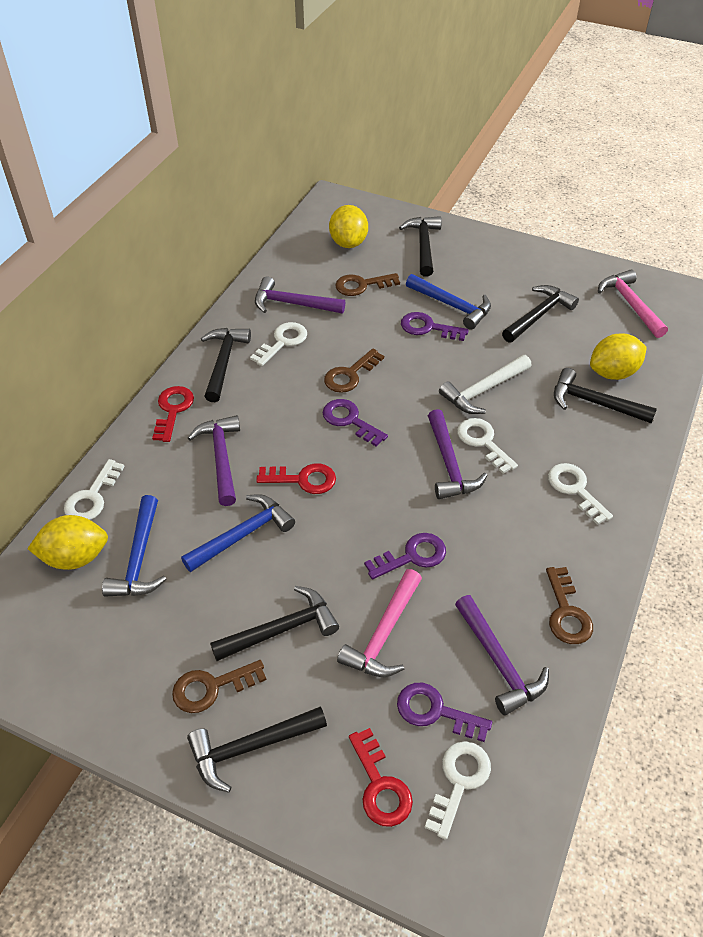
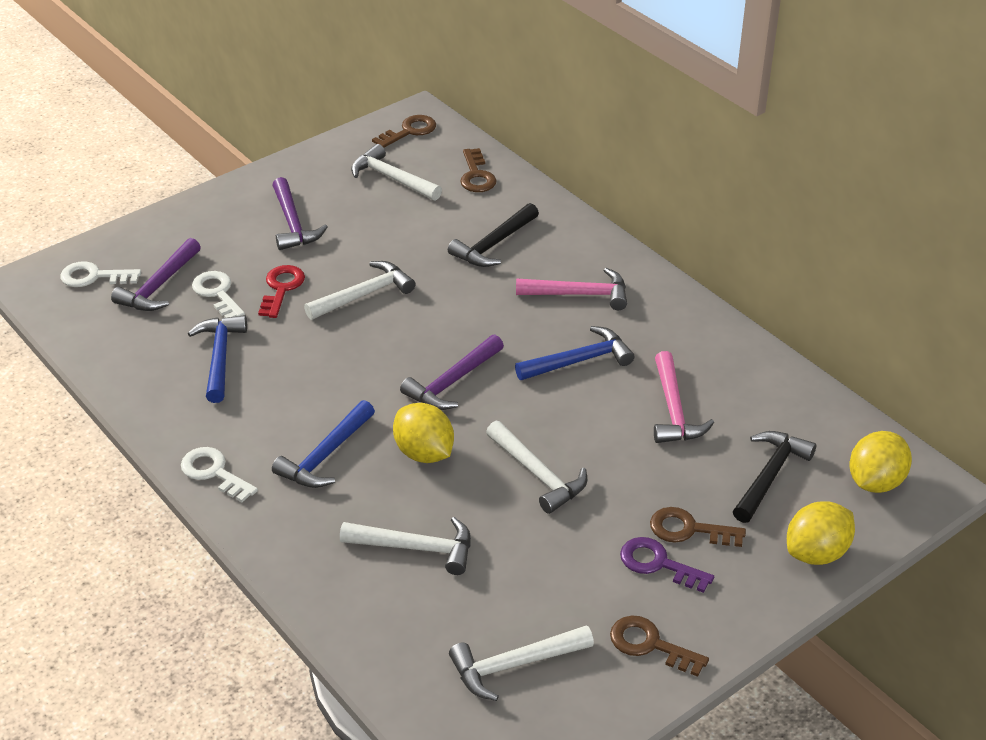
black hammer: 6 -> 2
purple hammer: 4 -> 3
purple key: 4 -> 1
red key: 3 -> 1
white hammer: 1 -> 5
white key: 5 -> 3

